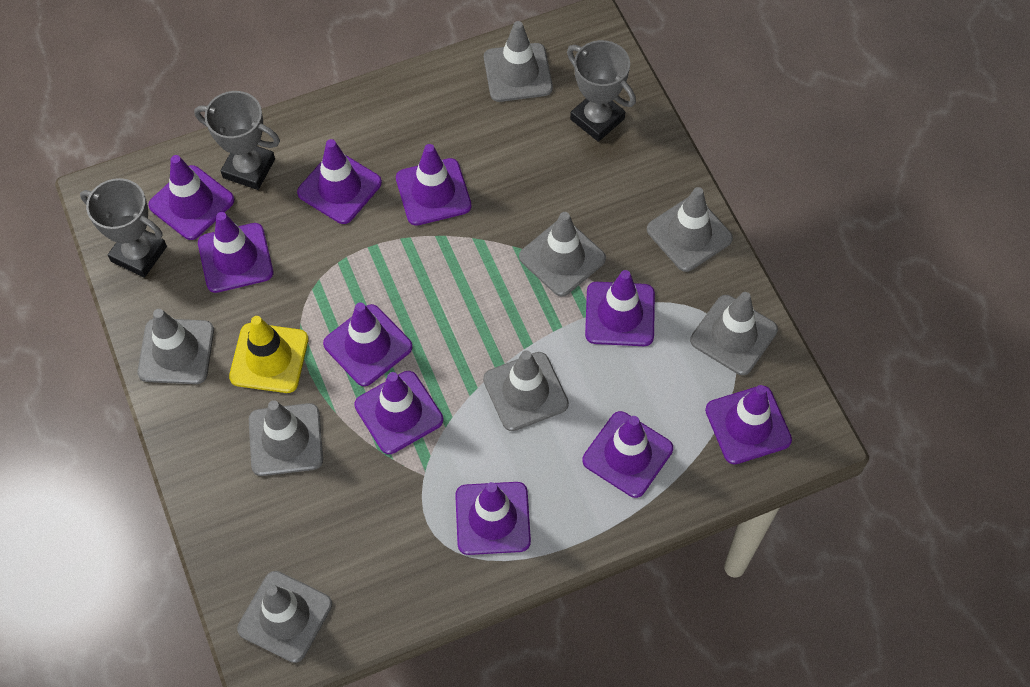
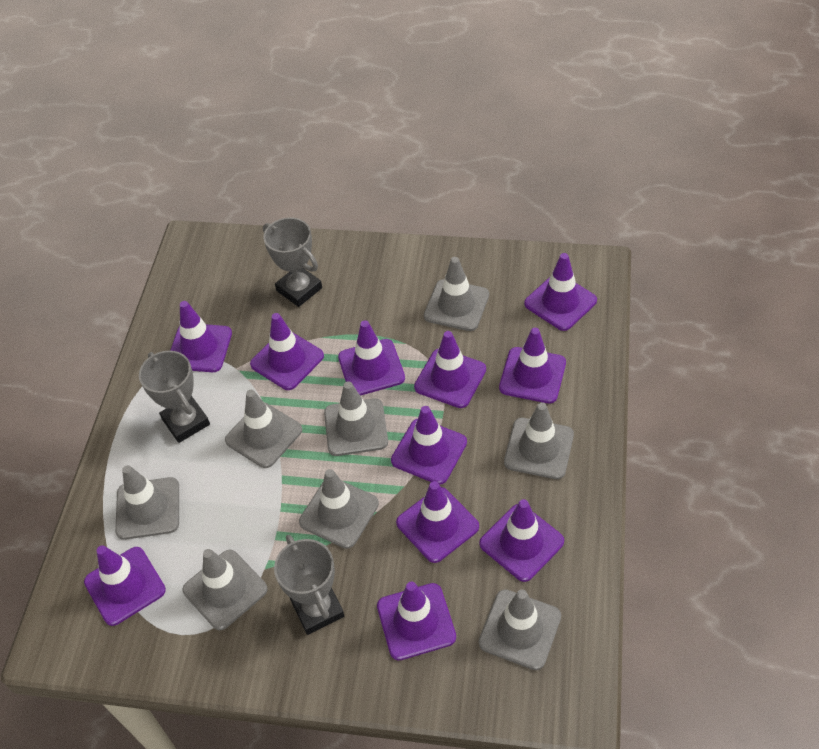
purple traffic cone: 10 -> 11
yellow traffic cone: 1 -> 0

